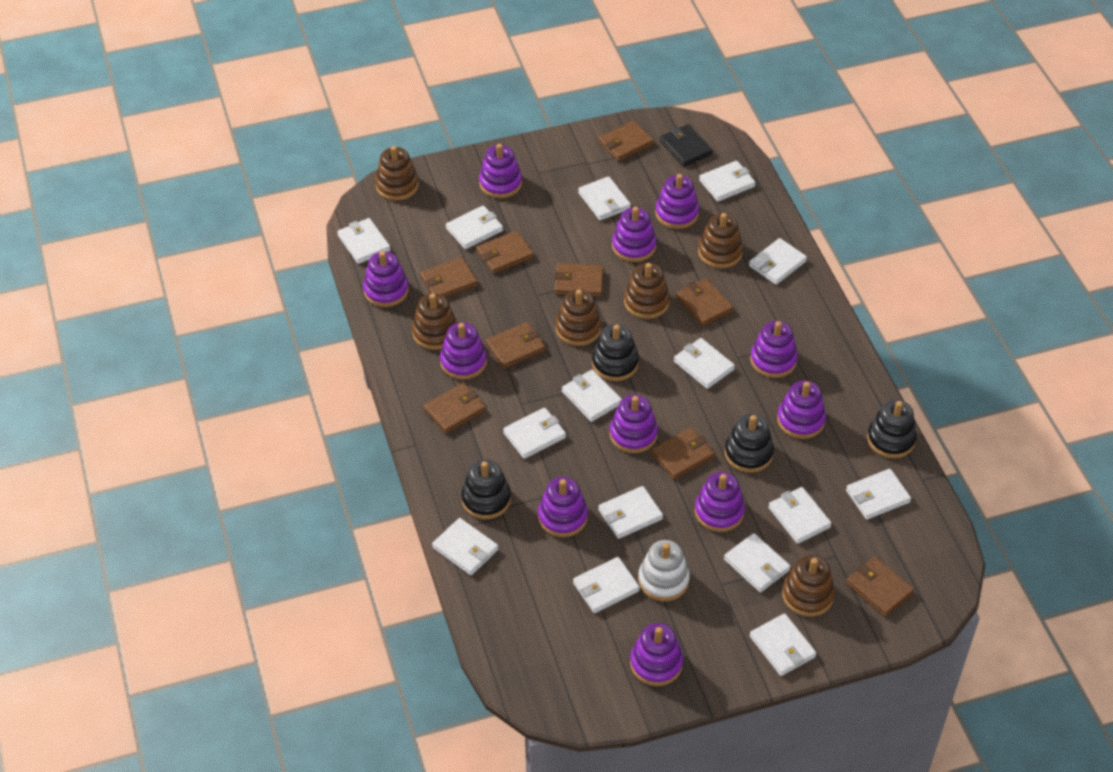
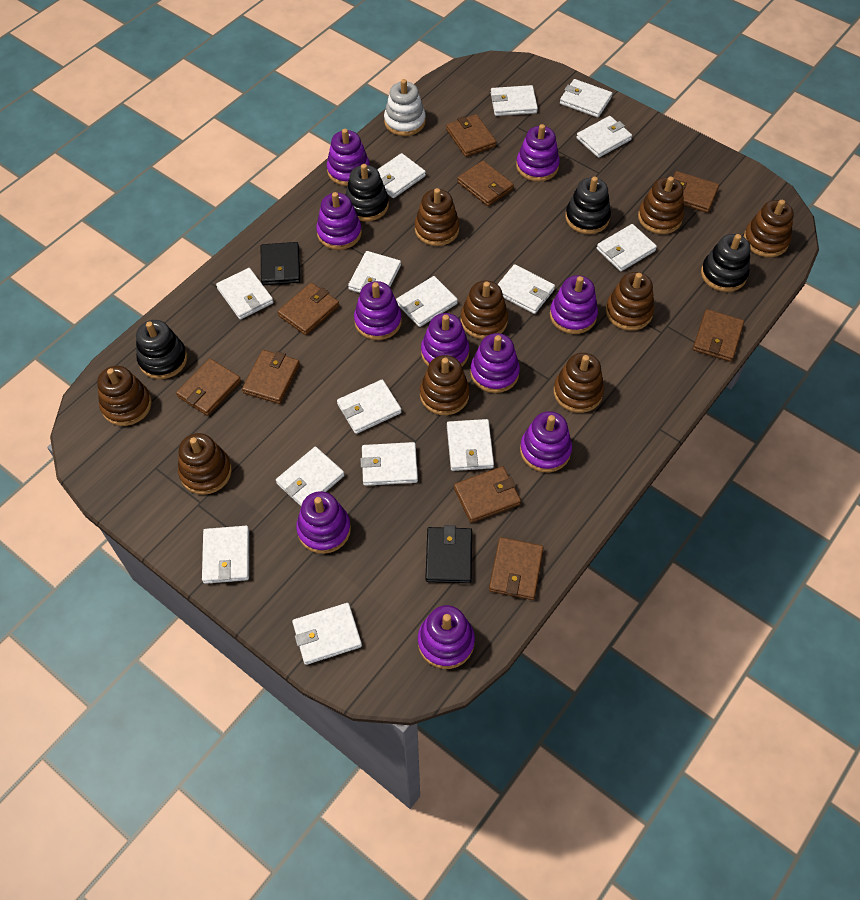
black wallet: 1 -> 2
brown stacking toy: 6 -> 9
purple stacking toy: 11 -> 10

